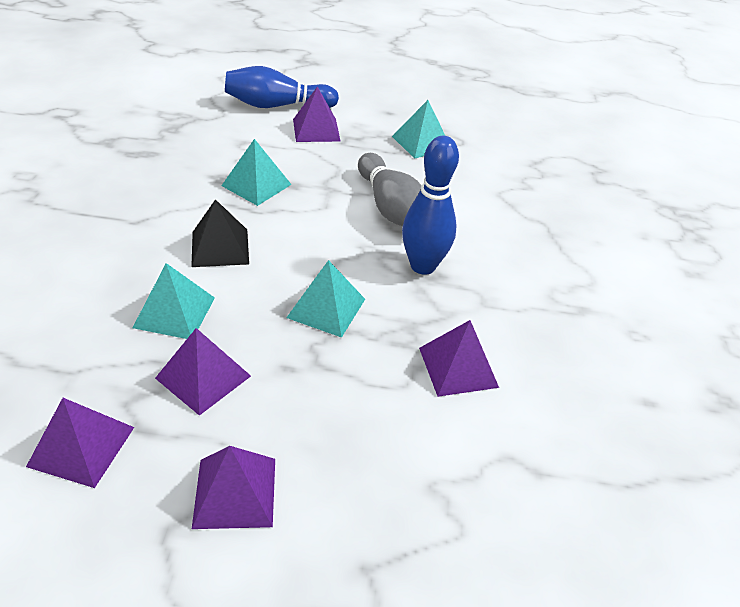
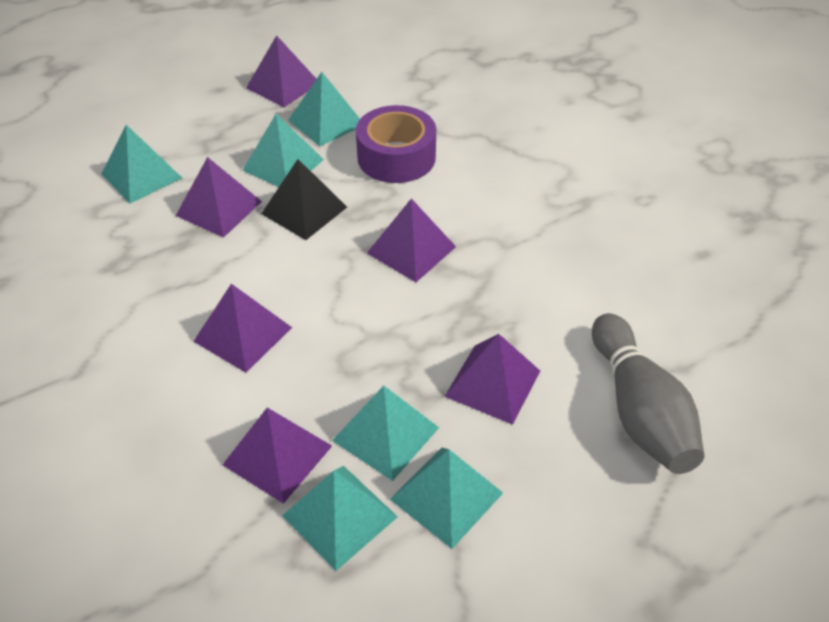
blue bowling pin: 2 -> 0
purple pyramid: 5 -> 6
purple tape: 0 -> 1
turquoise pyramid: 4 -> 6

